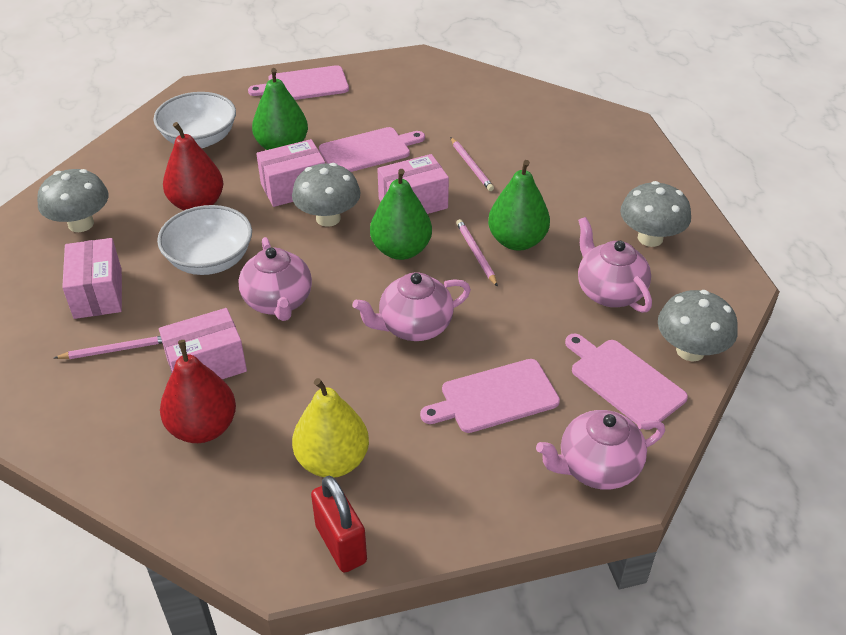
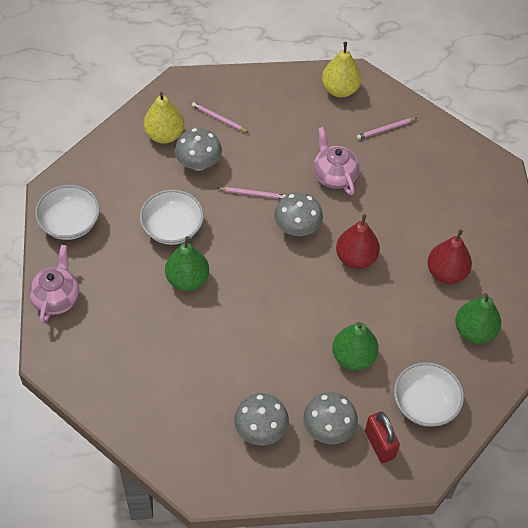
pink box: 4 -> 0
pink cutting board: 4 -> 0
pink teapot: 4 -> 2
white bowl: 2 -> 3
yellow pear: 1 -> 2

